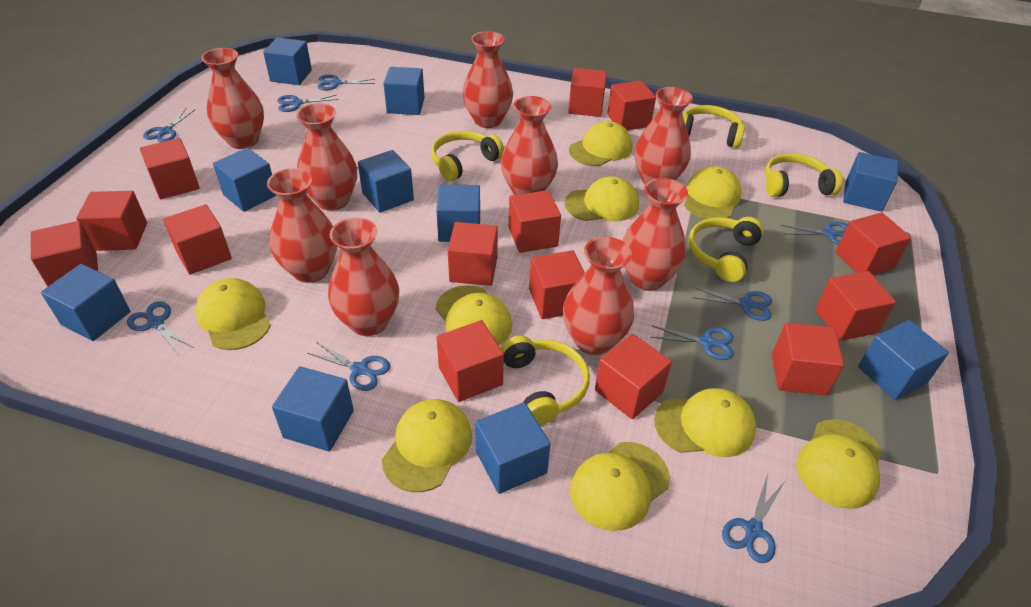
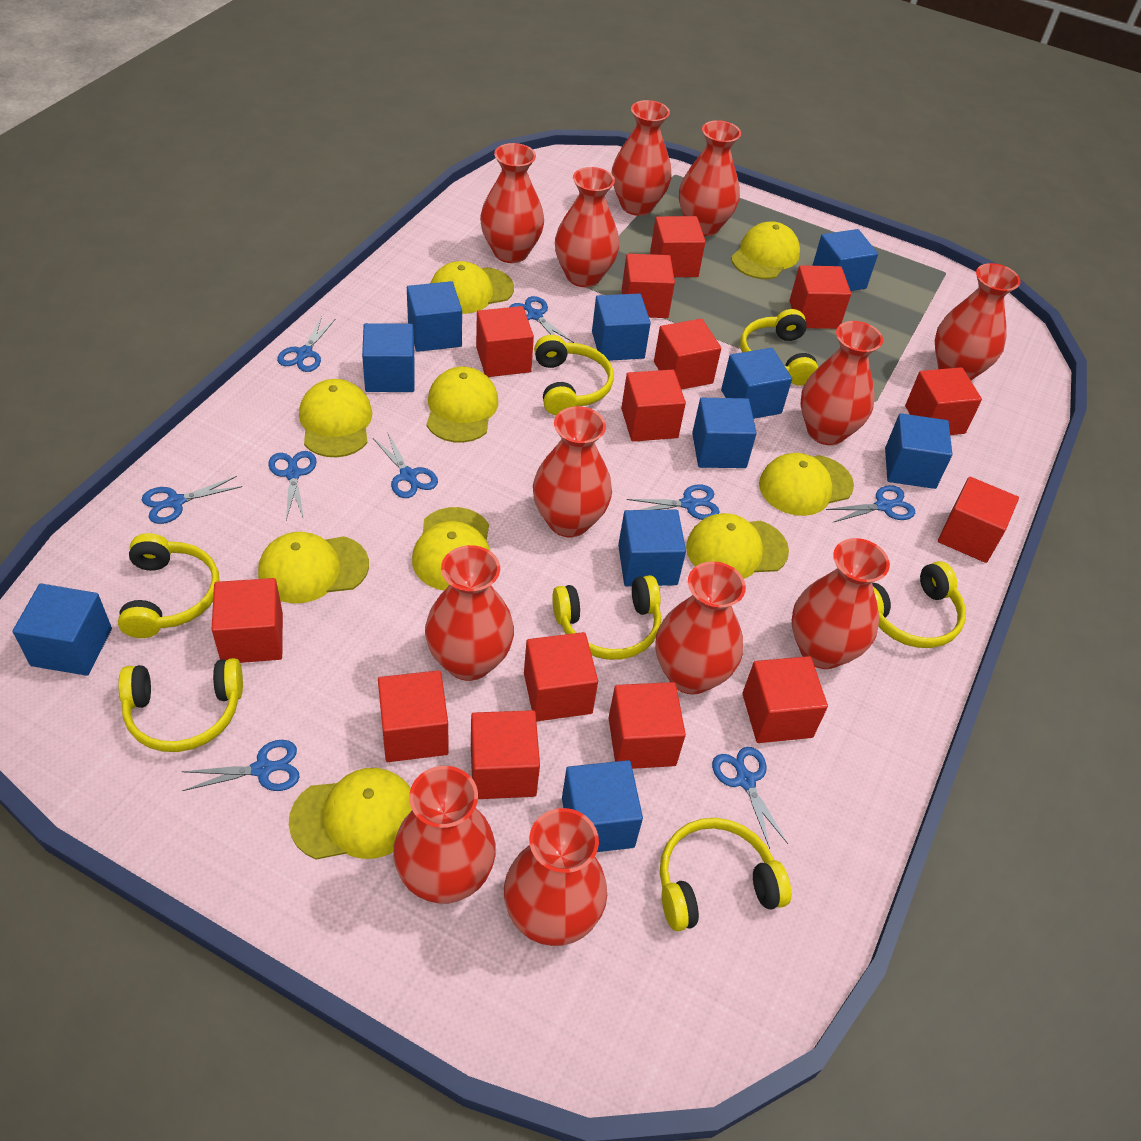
red vase: 9 -> 12
yellow headphones: 5 -> 7

